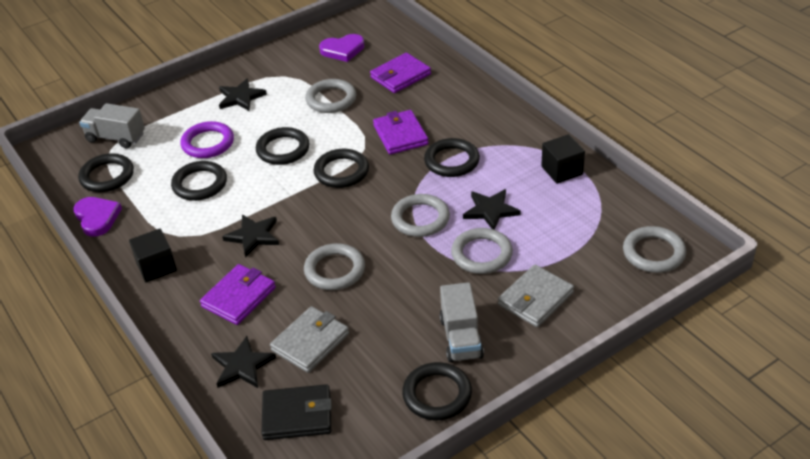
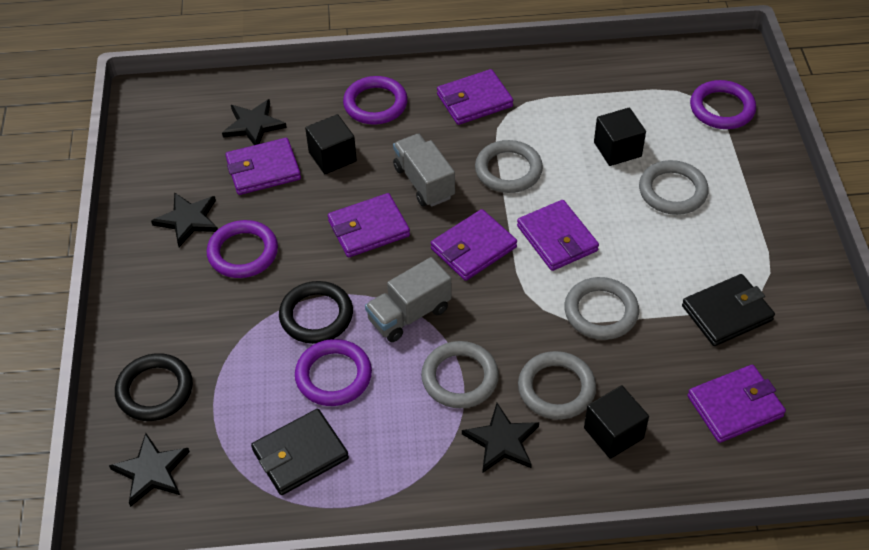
black cube: 2 -> 3
black ring: 6 -> 2
black wallet: 1 -> 2
grey wallet: 2 -> 0
purple heart: 2 -> 0
purple ring: 1 -> 4
purple wallet: 3 -> 6

